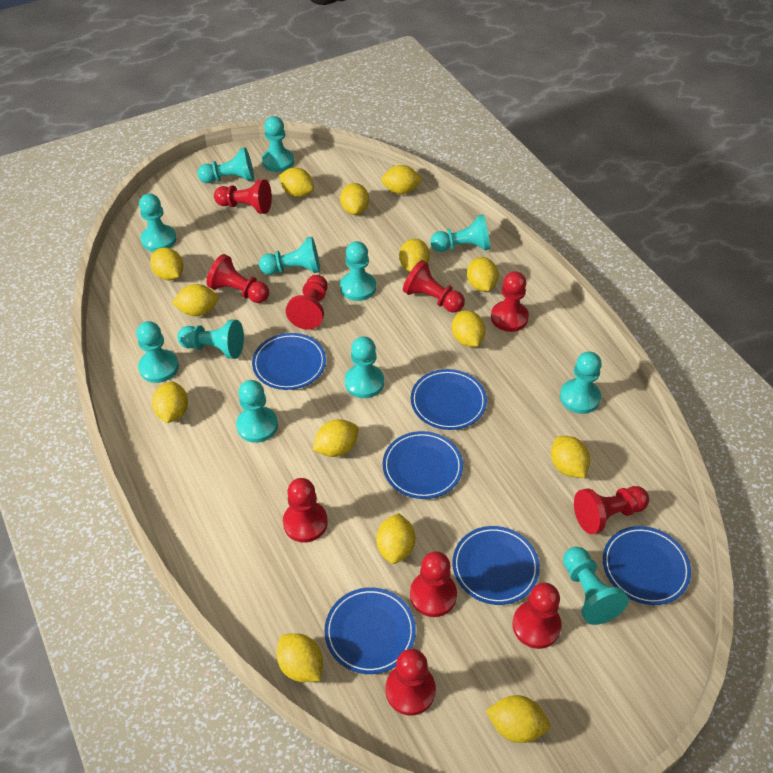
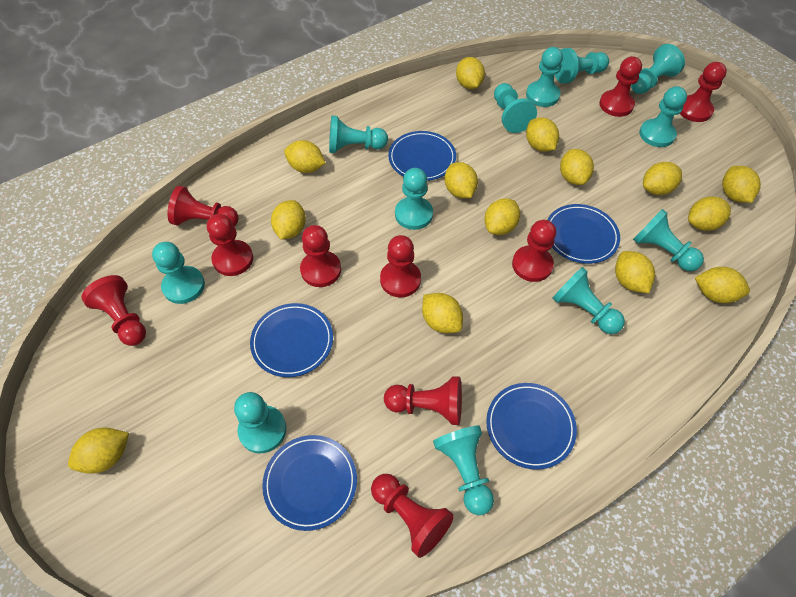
blue plate: 6 -> 5

